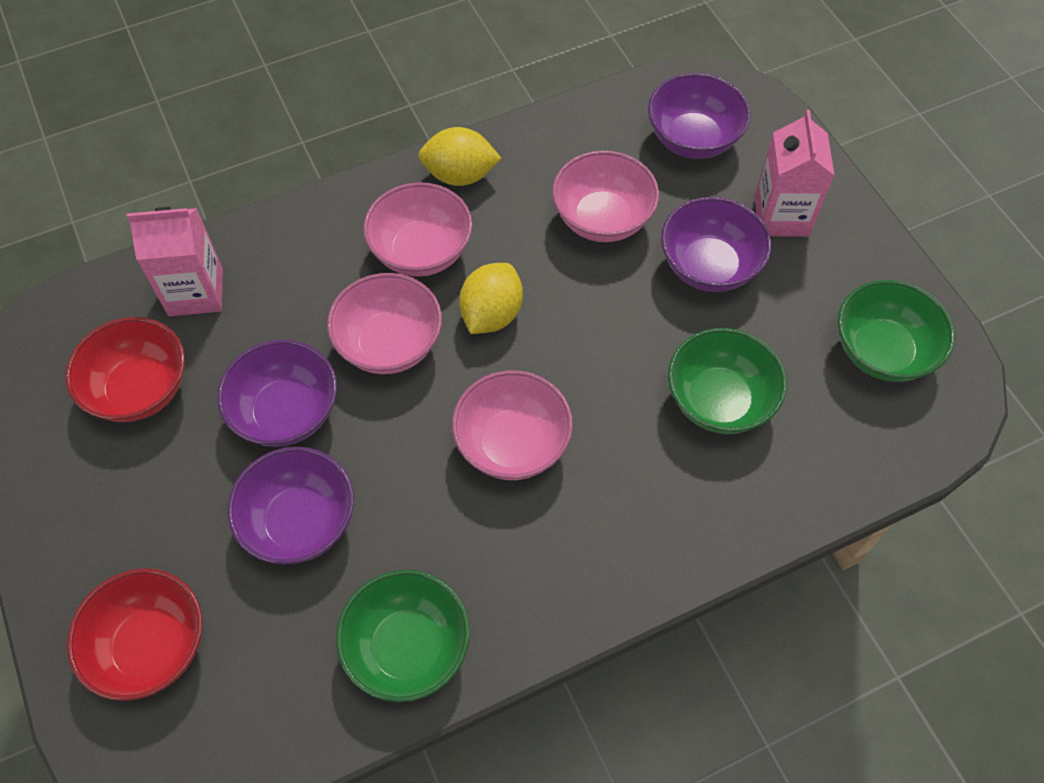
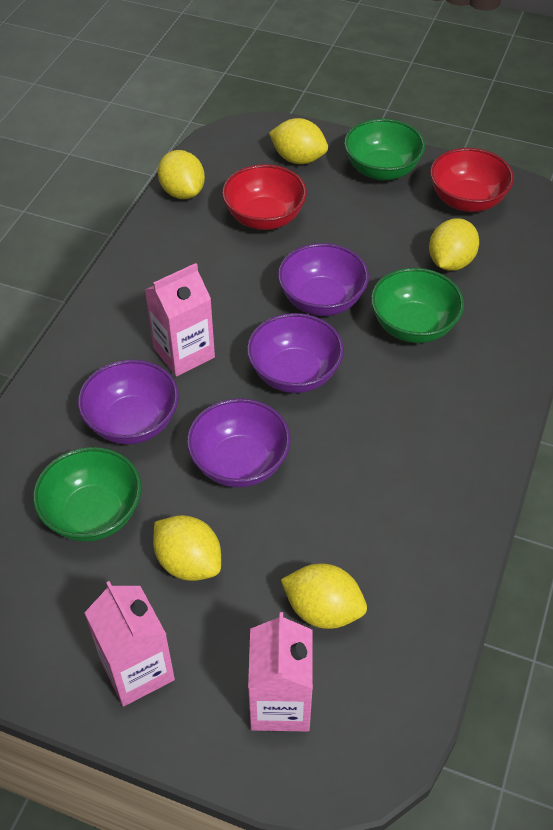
pink bowl: 4 -> 0
pink carton: 2 -> 3
yellow lemon: 2 -> 5

